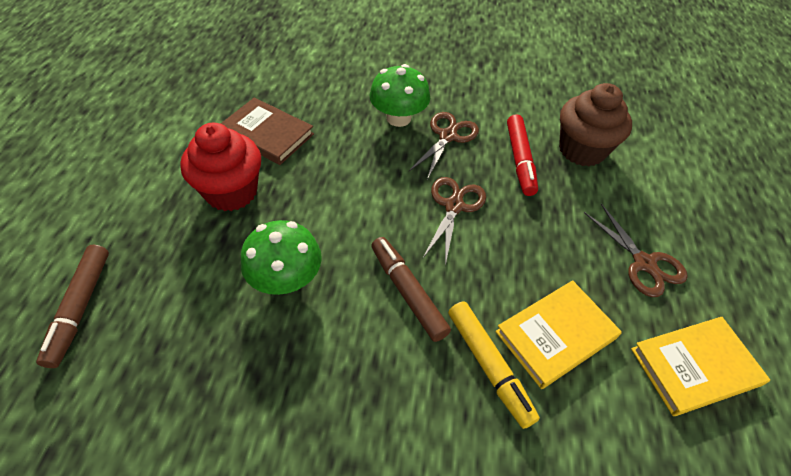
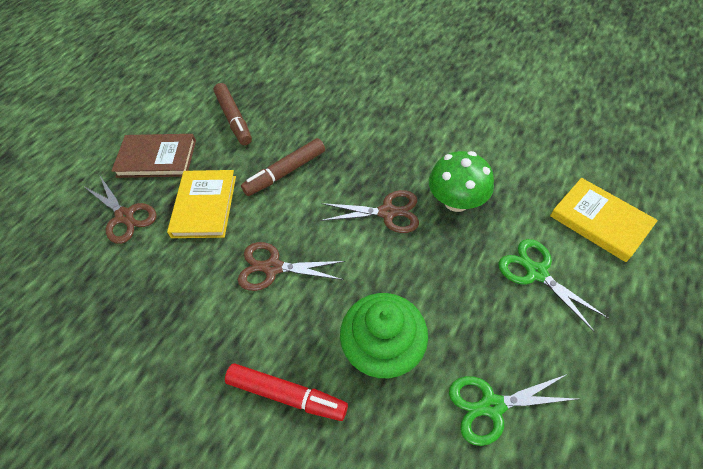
brown cupcake: 1 -> 0
green cupcake: 0 -> 1
green mushroom: 2 -> 1
green scissors: 0 -> 2
red cupcake: 1 -> 0
yellow marker: 1 -> 0

